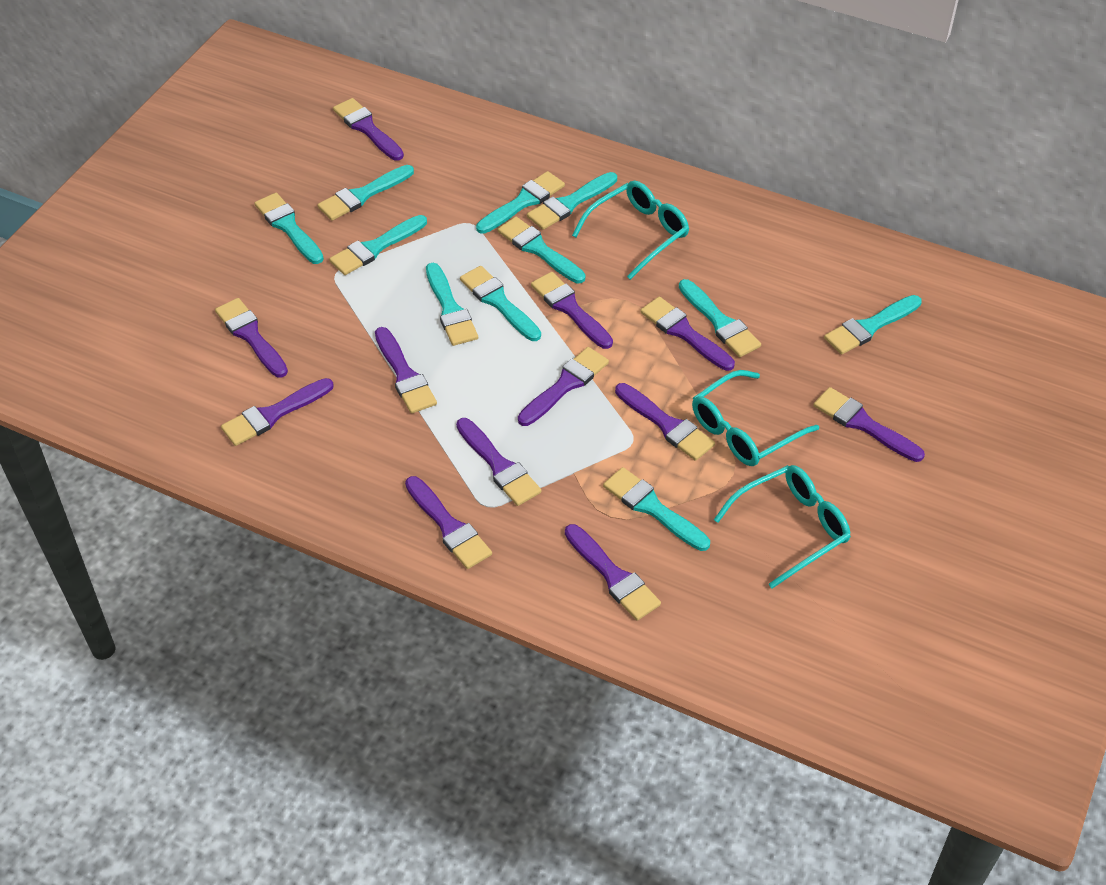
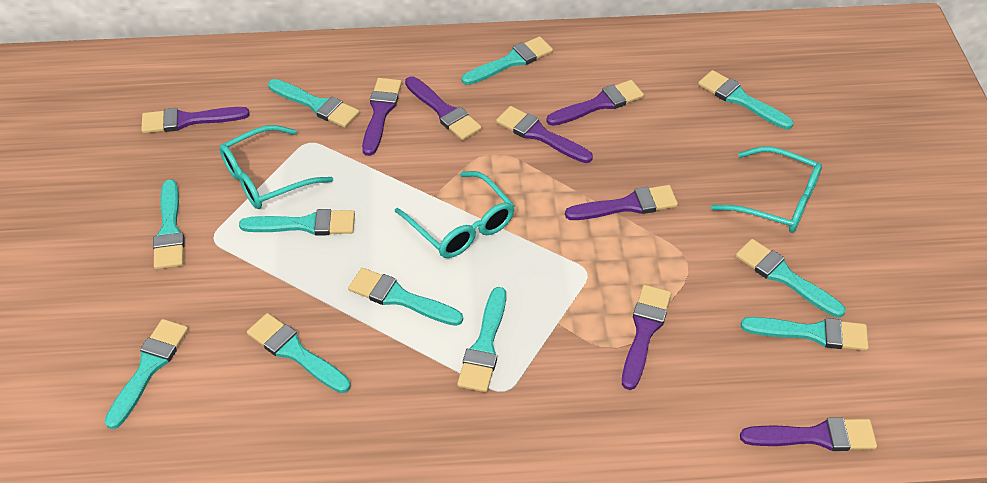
purple brush: 12 -> 8

